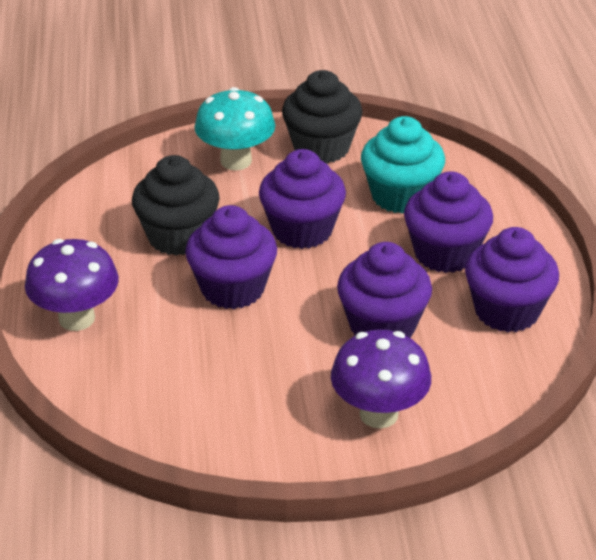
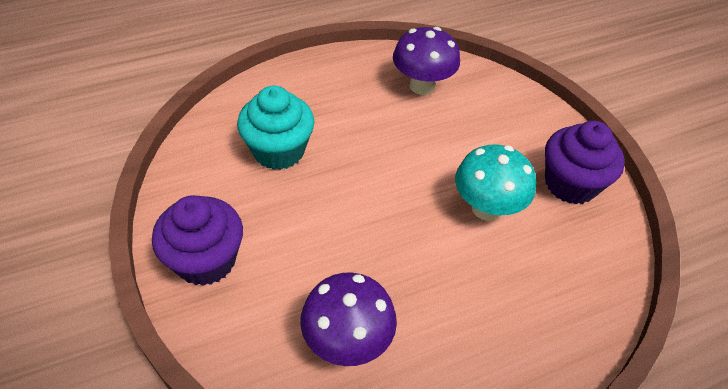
black cupcake: 2 -> 0
purple cupcake: 5 -> 2

